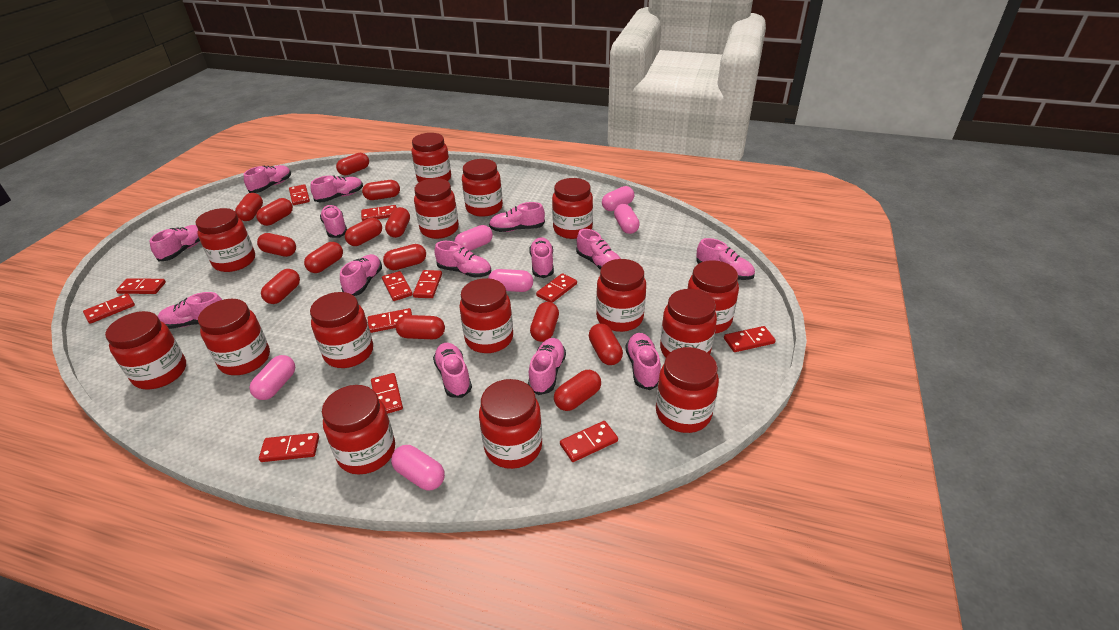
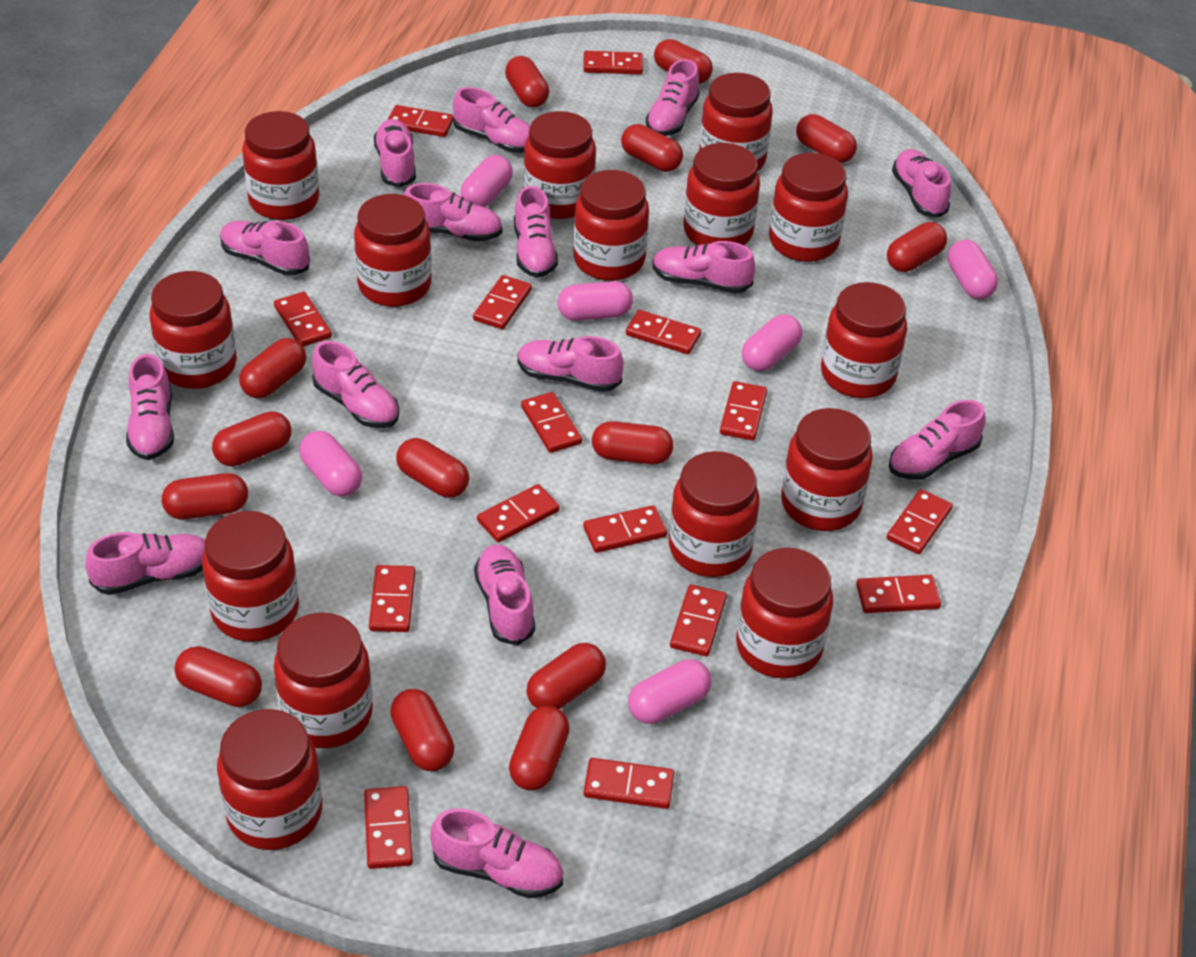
pink shoe: 14 -> 15
red domino: 12 -> 15

